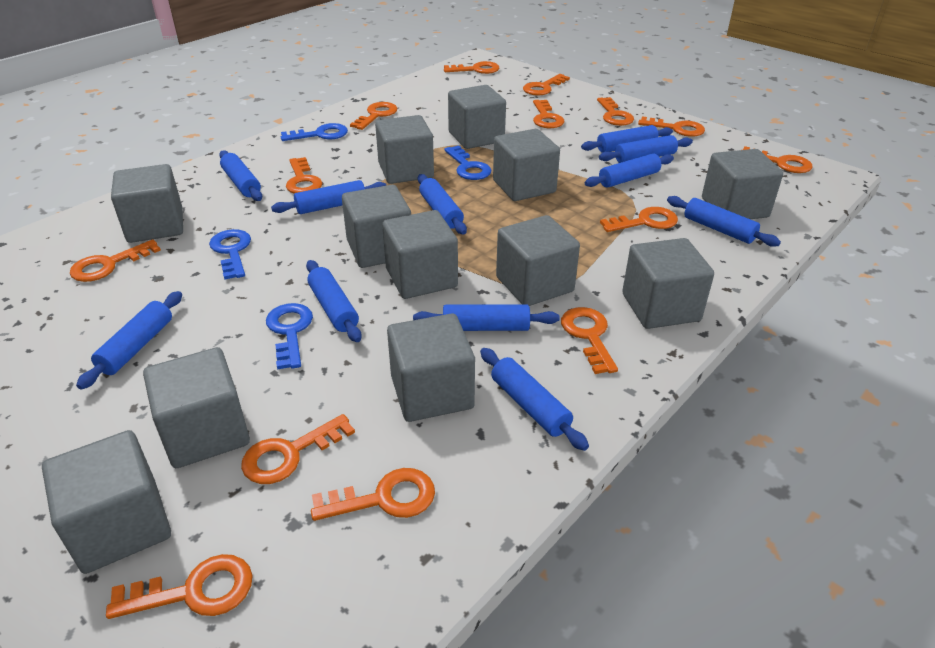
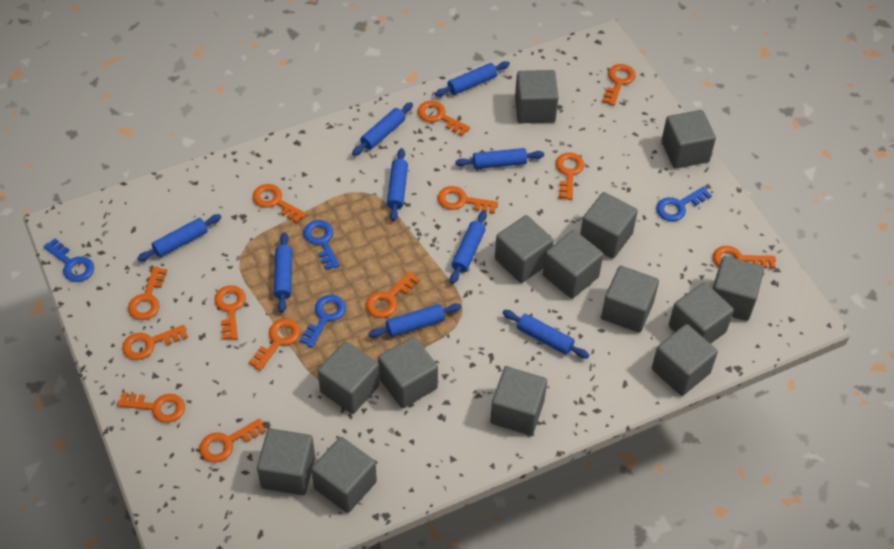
blue rolling pin: 11 -> 9
grey cube: 12 -> 14
orange key: 14 -> 13

